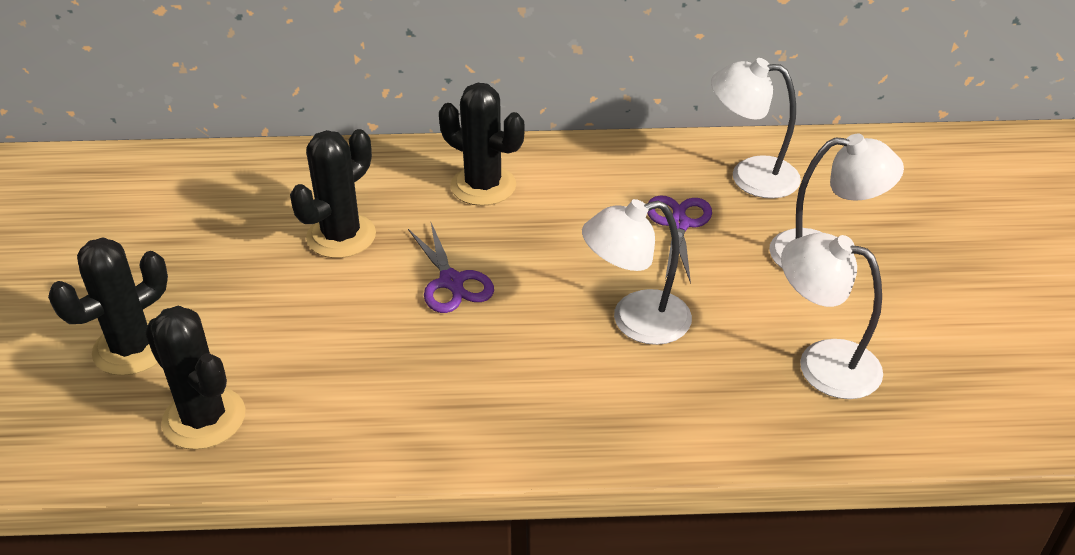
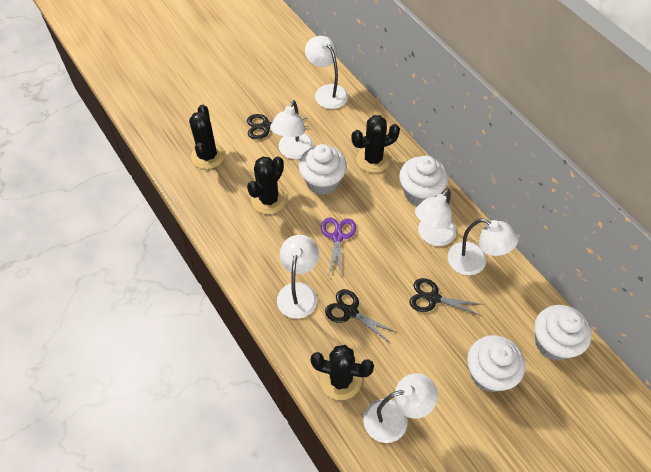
black scissors: 0 -> 3
purple scissors: 2 -> 1
white cupcake: 0 -> 4
white lamp: 4 -> 6

